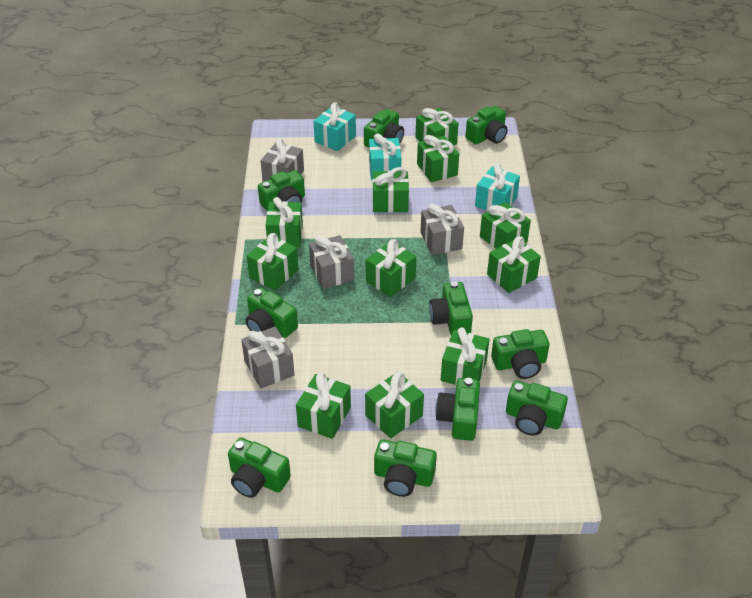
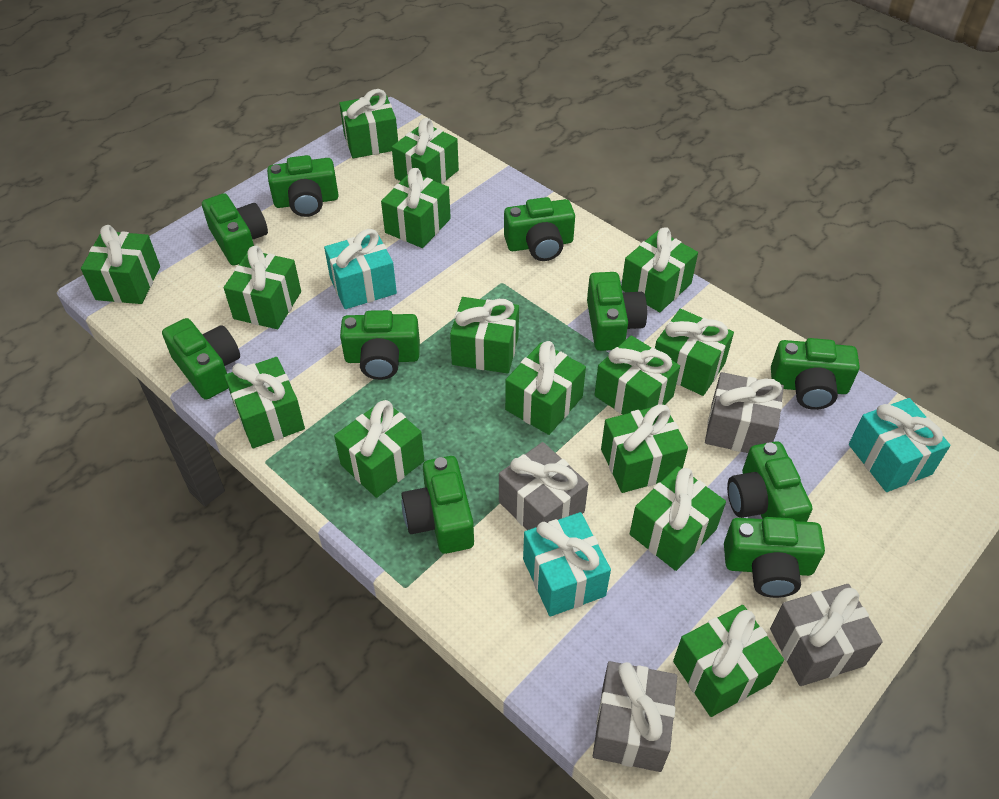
green gift: 11 -> 15

